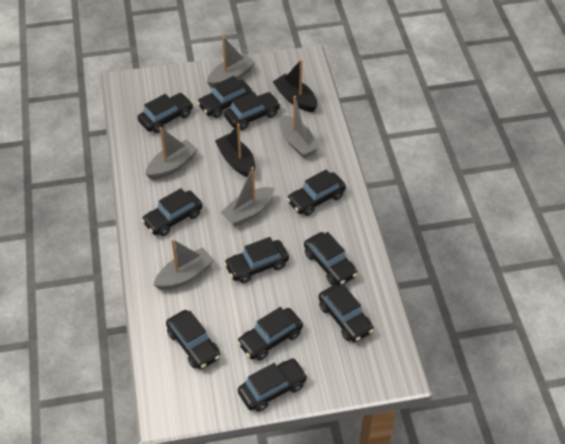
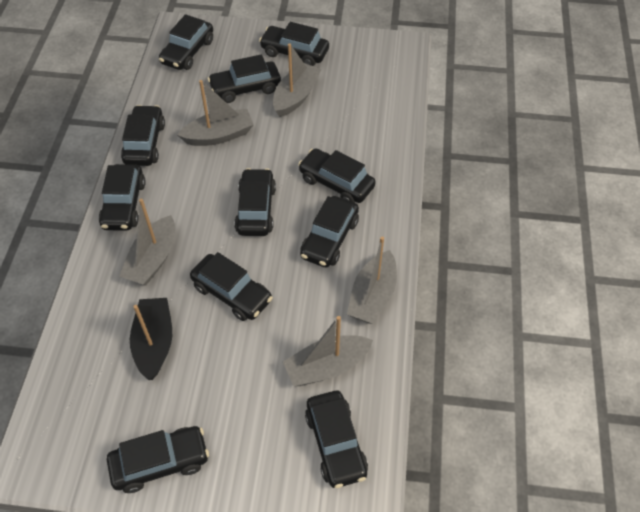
black boat: 2 -> 1

